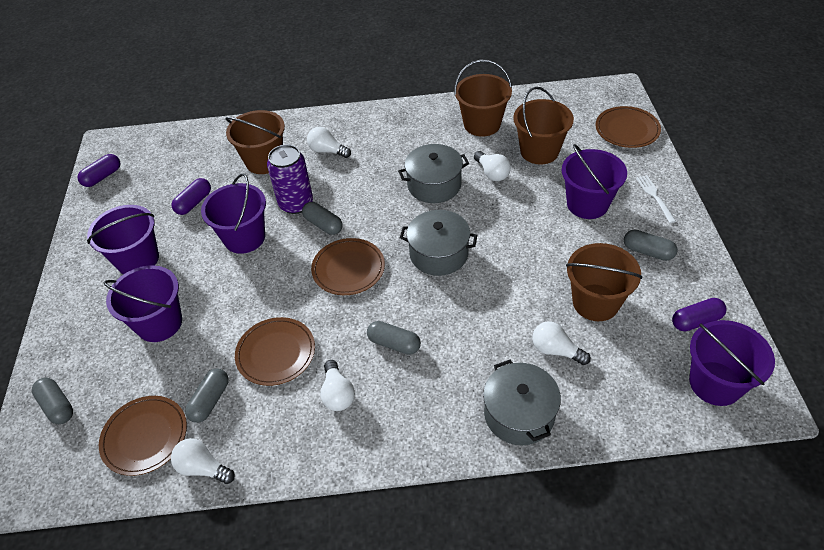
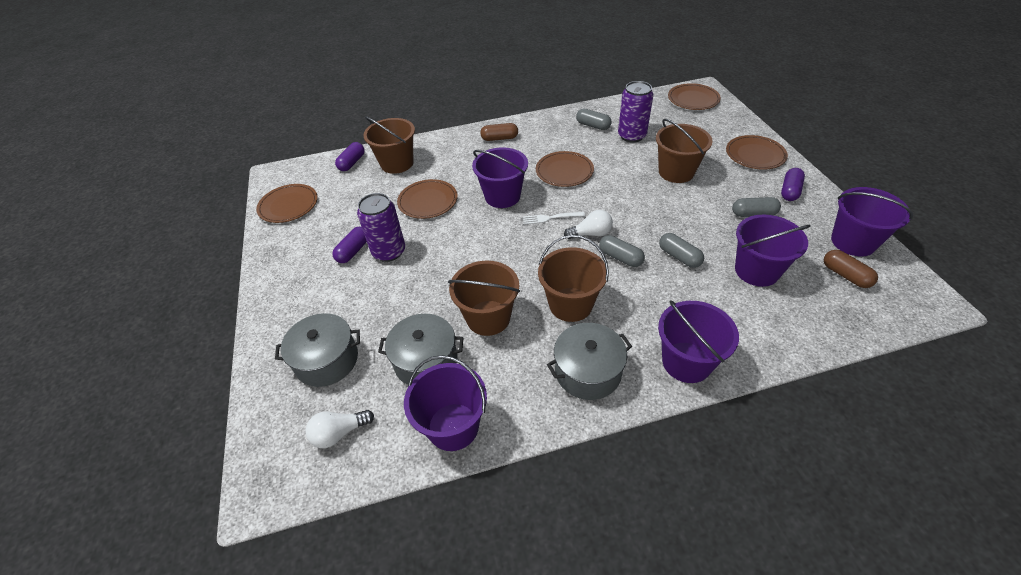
brown capsule: 0 -> 2
brown plate: 4 -> 5
grey capsule: 5 -> 4
purple can: 1 -> 2
white light bulb: 5 -> 2

